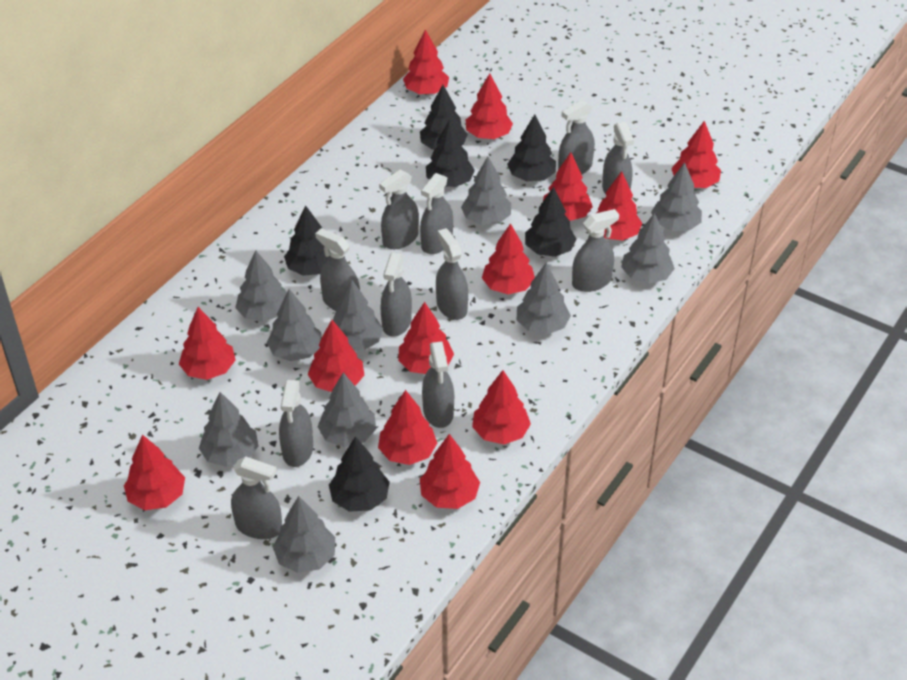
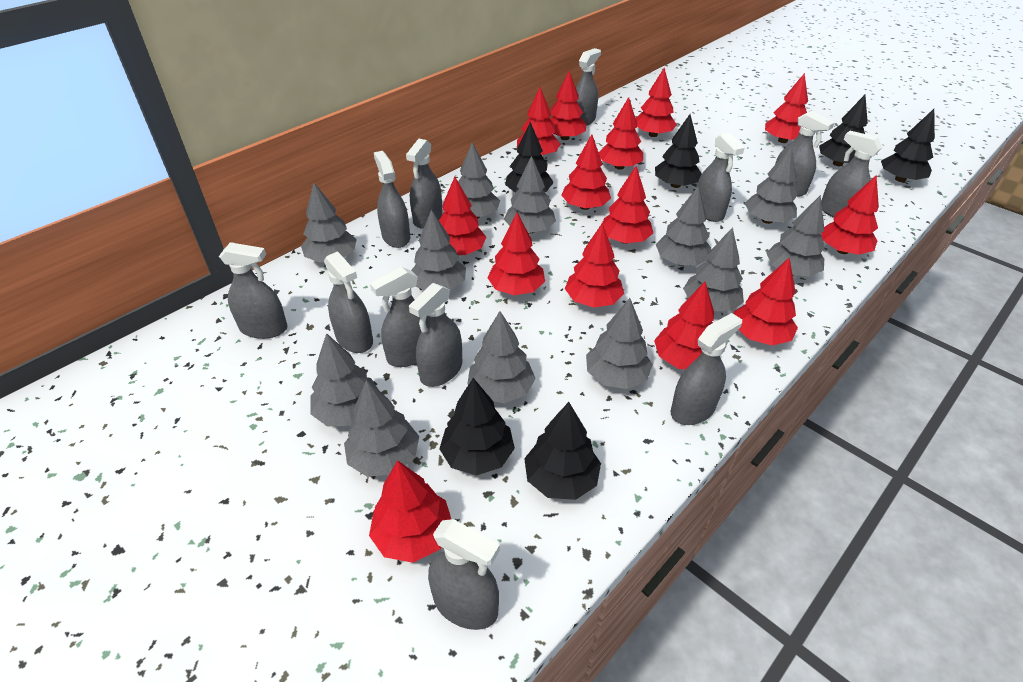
grey spray bottle: 11 -> 12
grey tree: 10 -> 12
red tree: 13 -> 14

